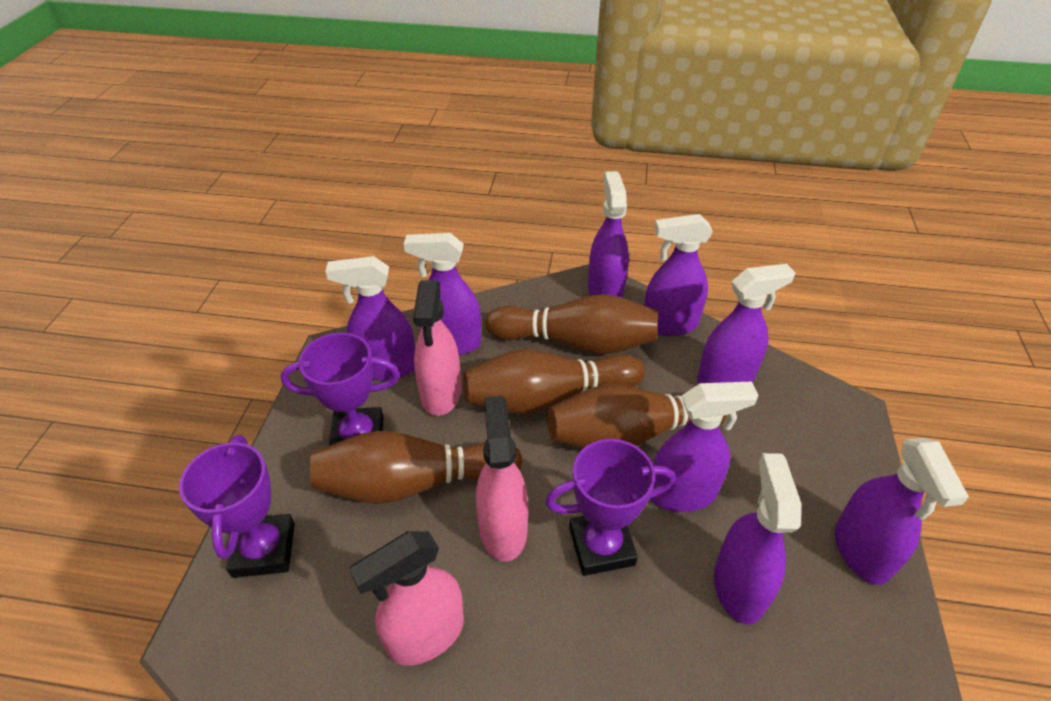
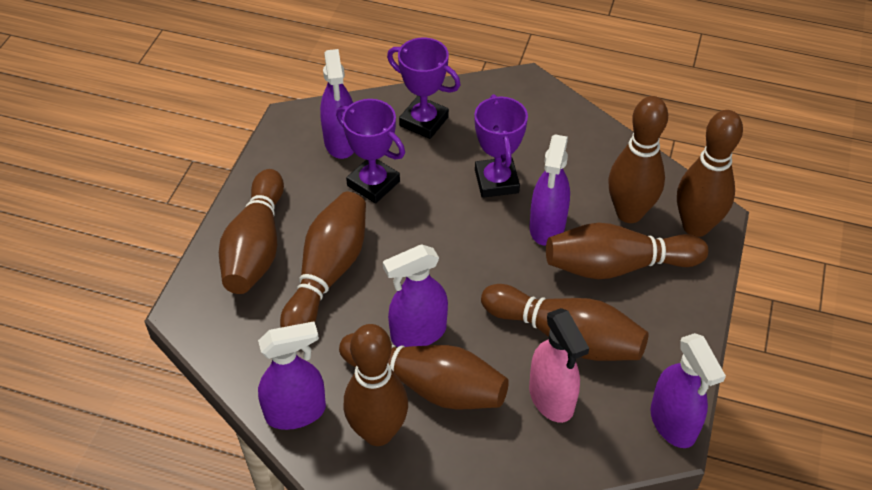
brown bowling pin: 4 -> 8
pink spray bottle: 3 -> 1
purple spray bottle: 8 -> 5

